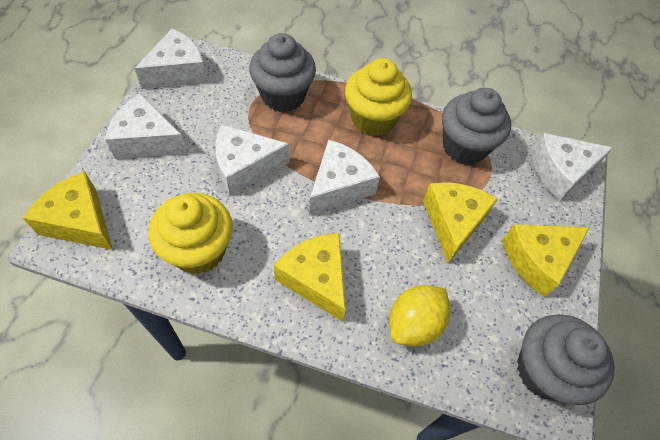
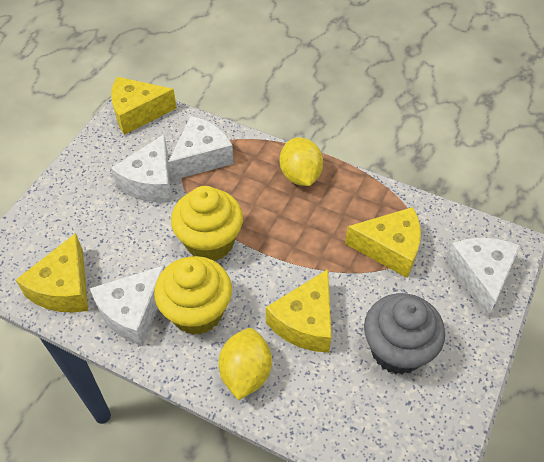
grey cupcake: 3 -> 1
white cheese: 5 -> 4
yellow lemon: 1 -> 2

